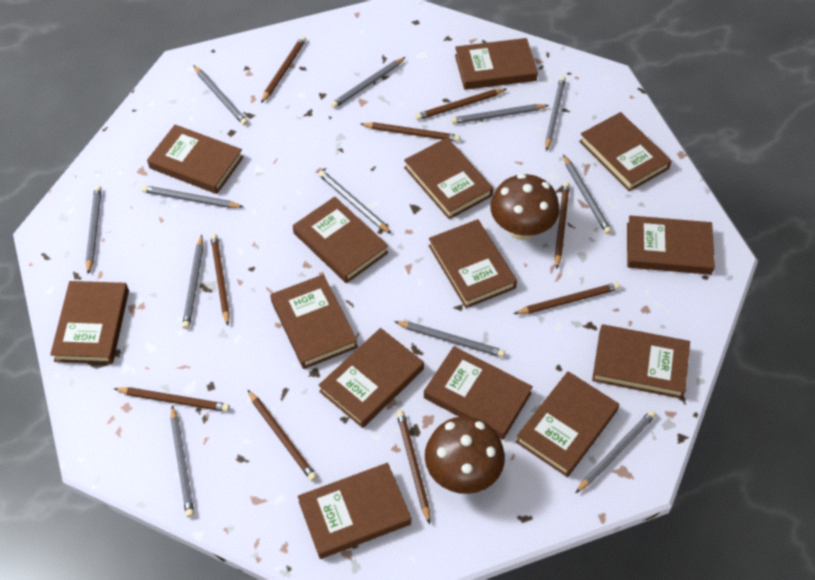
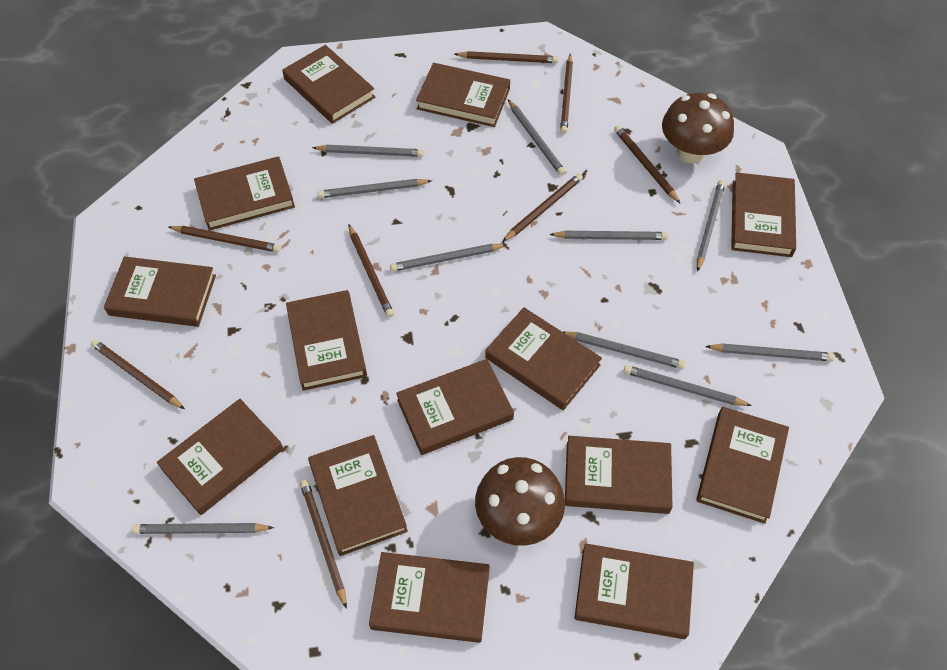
brown pencil: 9 -> 8
grey pencil: 12 -> 10

